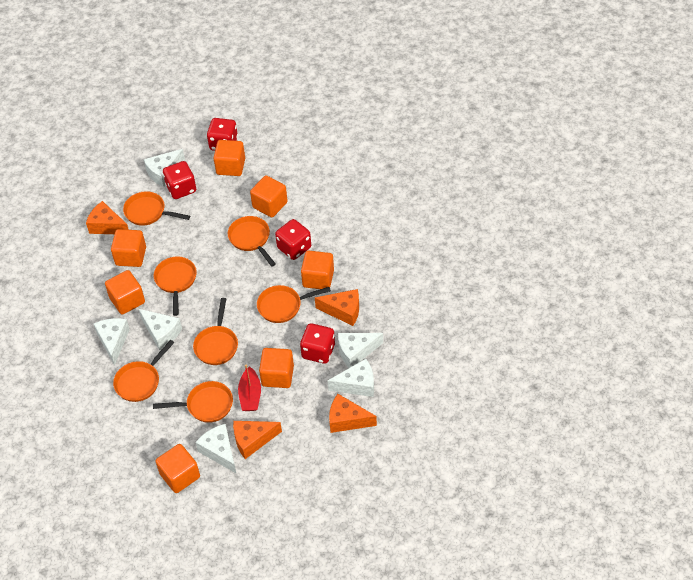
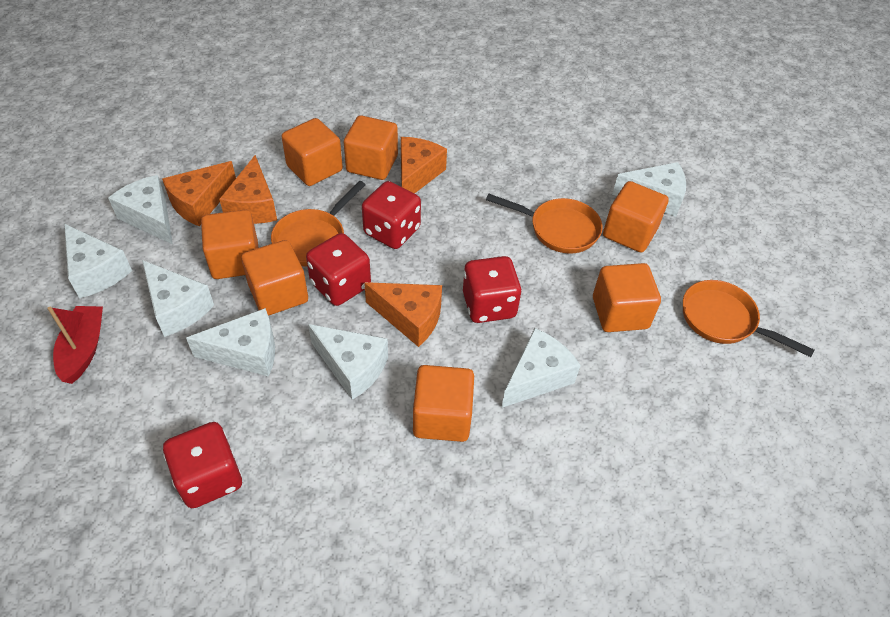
orange pan: 7 -> 3
white cheese: 6 -> 7

